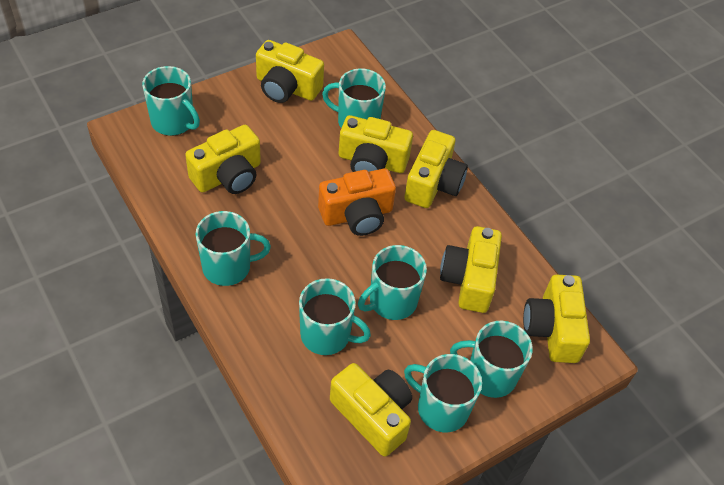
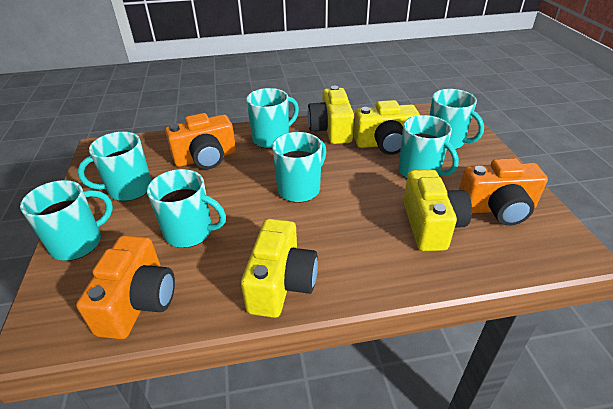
orange camera: 1 -> 3
yellow camera: 7 -> 4

